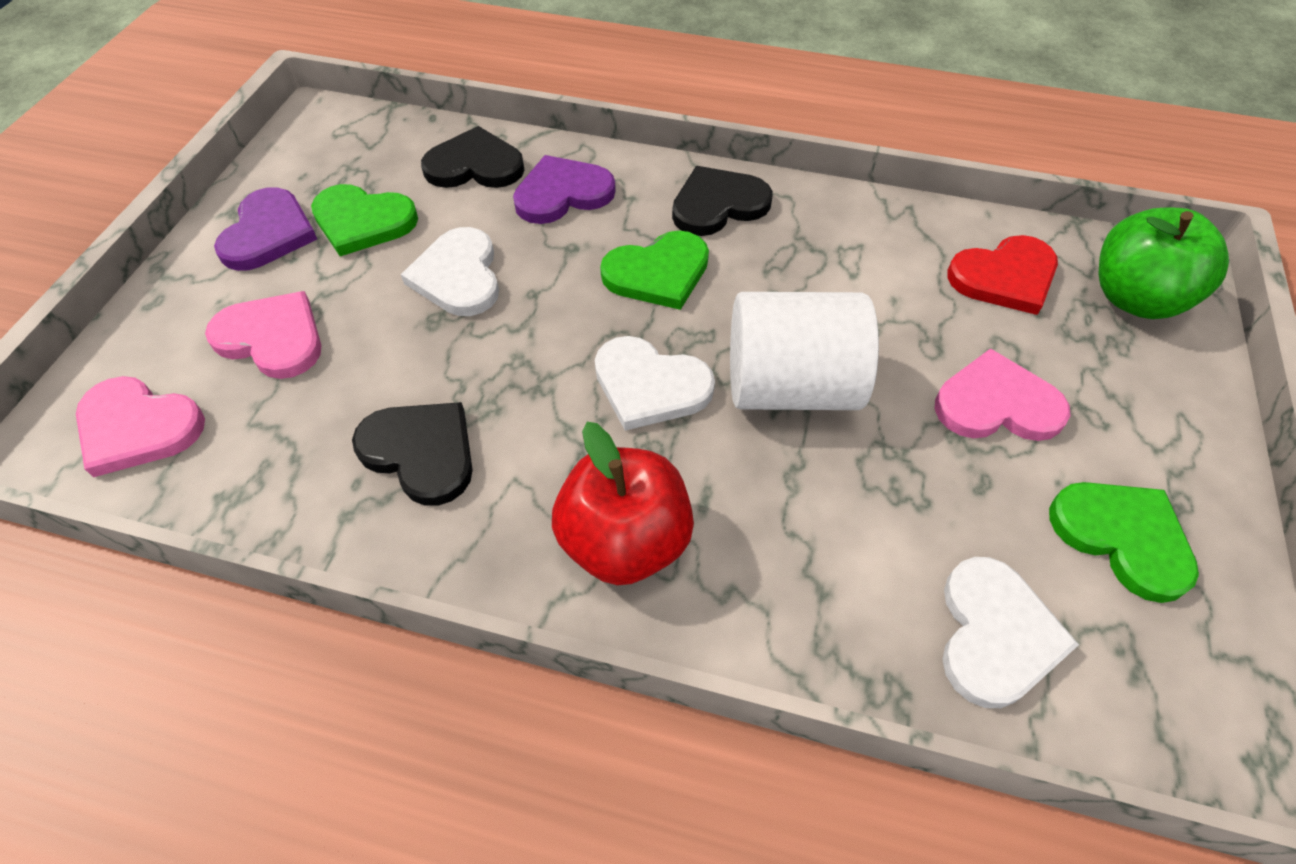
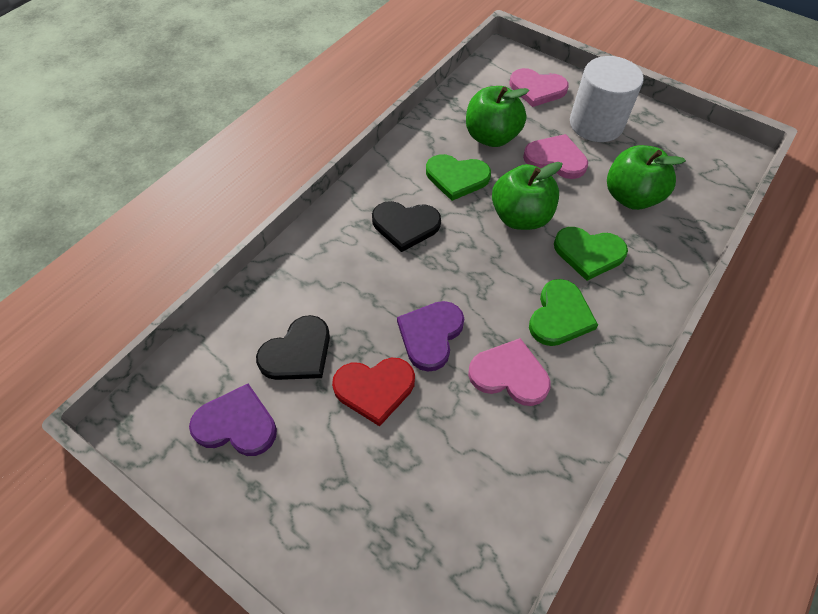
black heart: 3 -> 2
green apple: 1 -> 3
red apple: 1 -> 0
white heart: 3 -> 0

